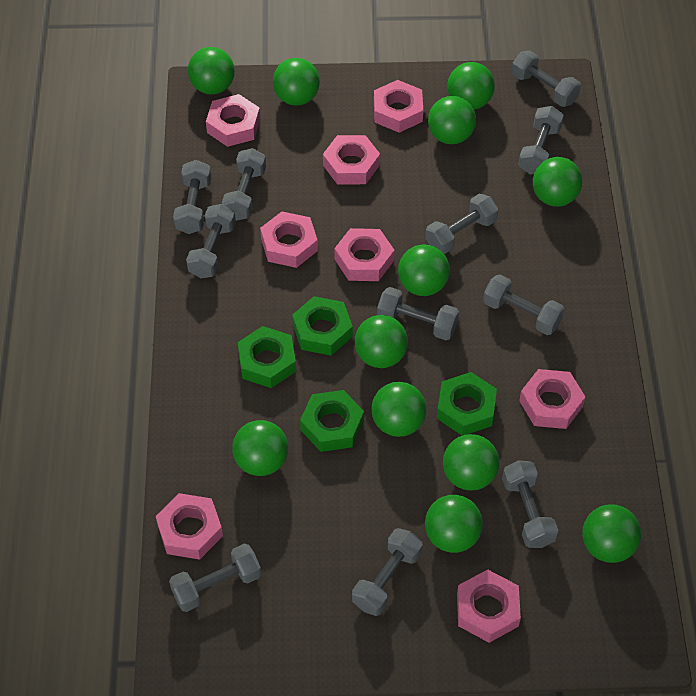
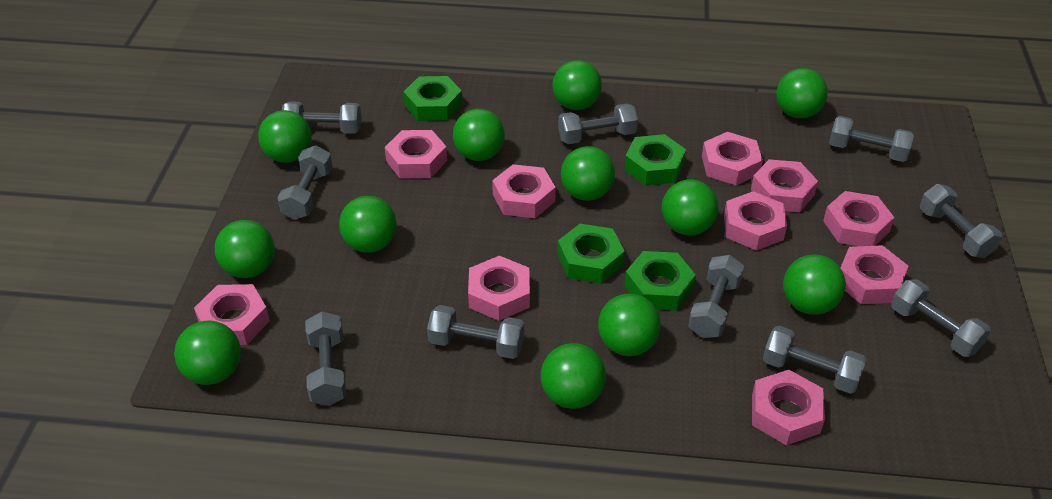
grey dumbbell: 11 -> 10
pink nut: 8 -> 10

